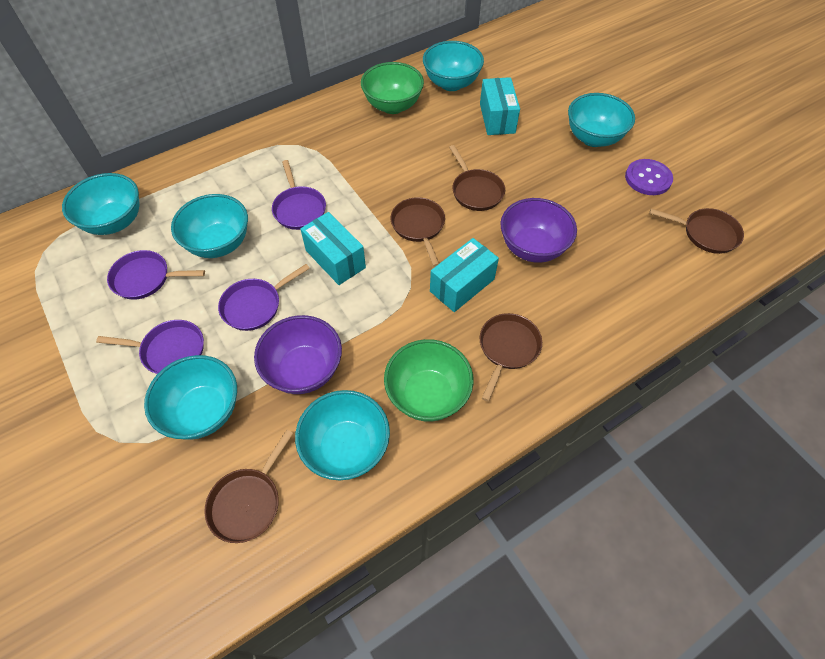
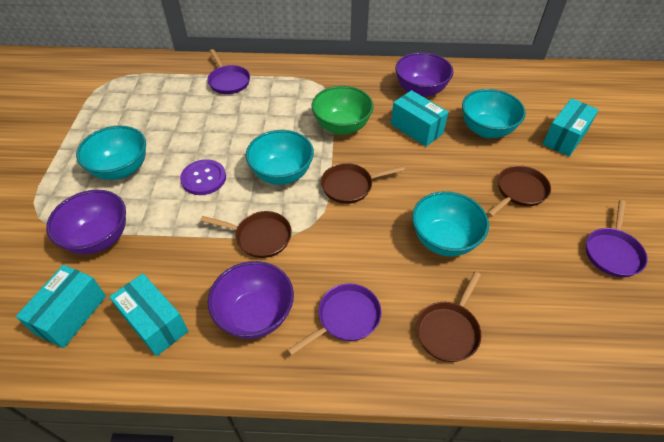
brown pan: 5 -> 4
green bowl: 2 -> 1
purple bowl: 2 -> 3
purple pan: 4 -> 3
turquoise bowl: 6 -> 4
turquoise box: 3 -> 4

